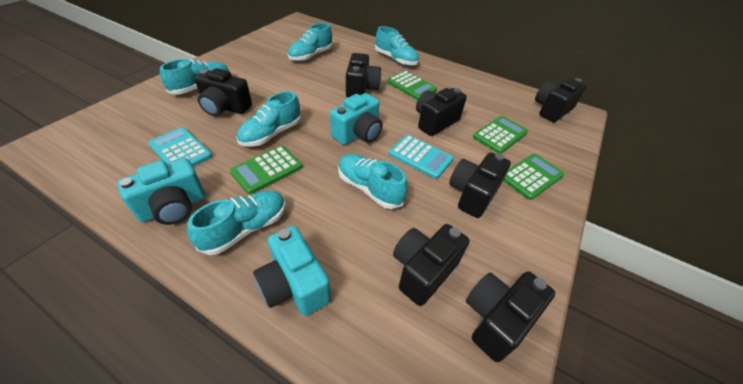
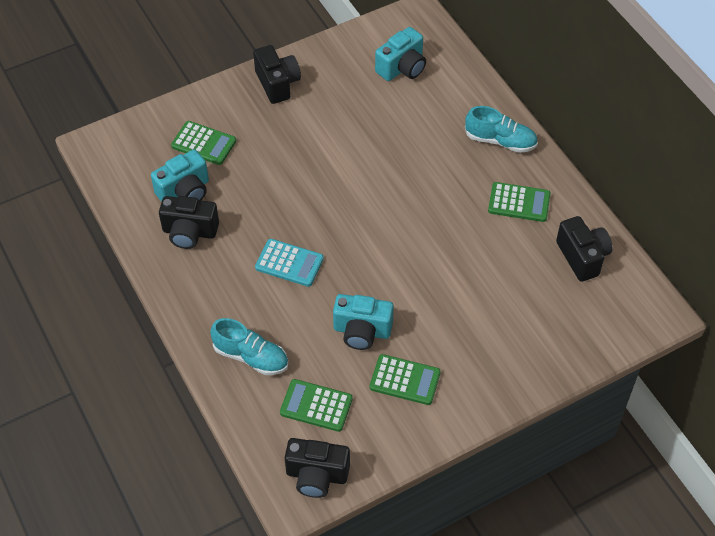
black camera: 7 -> 4
turquoise calculator: 2 -> 1
turquoise shoe: 6 -> 2

